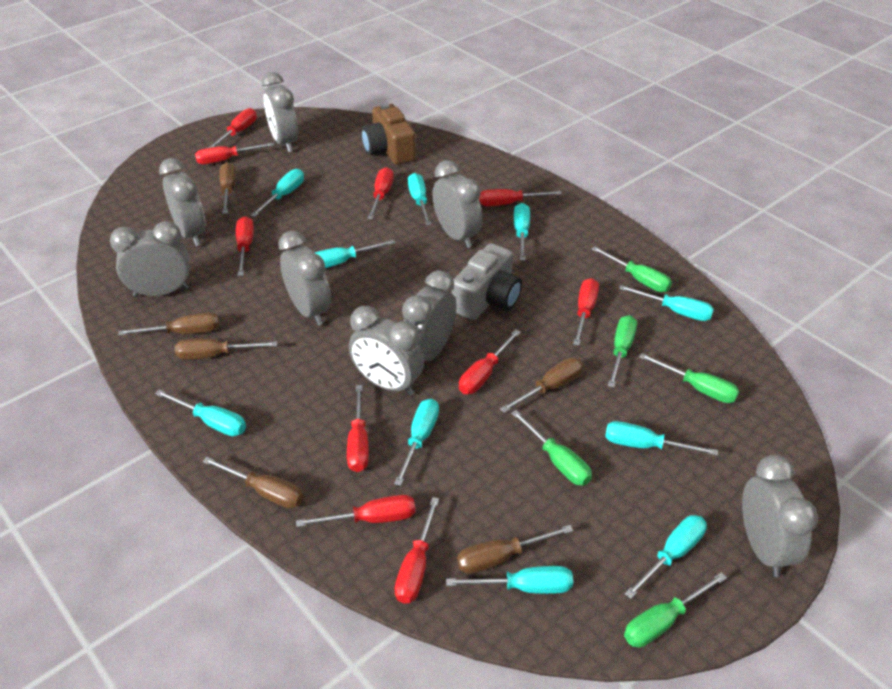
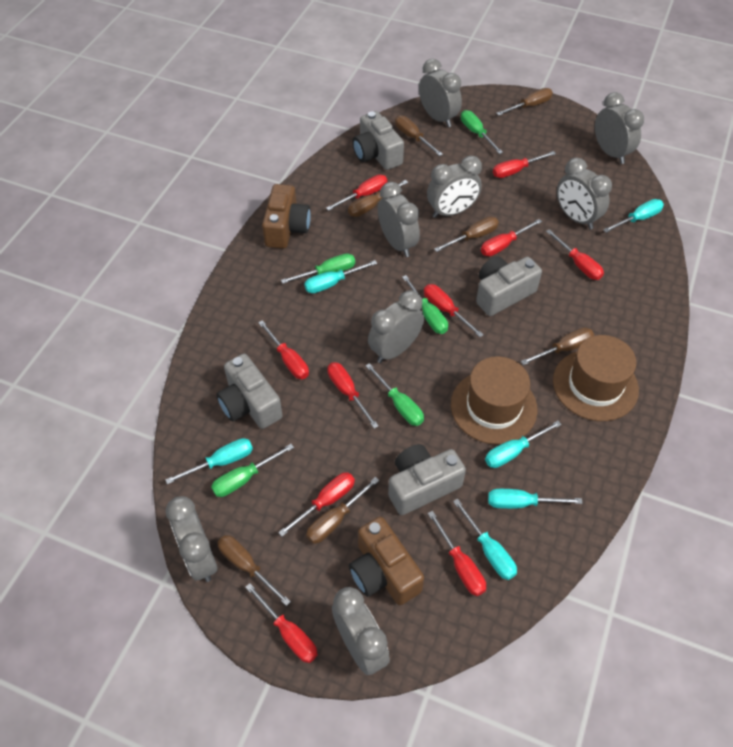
brown camera: 1 -> 2
brown hat: 0 -> 2
brown screwdriver: 6 -> 7
grey camera: 1 -> 4
turquoise screwdriver: 10 -> 6

